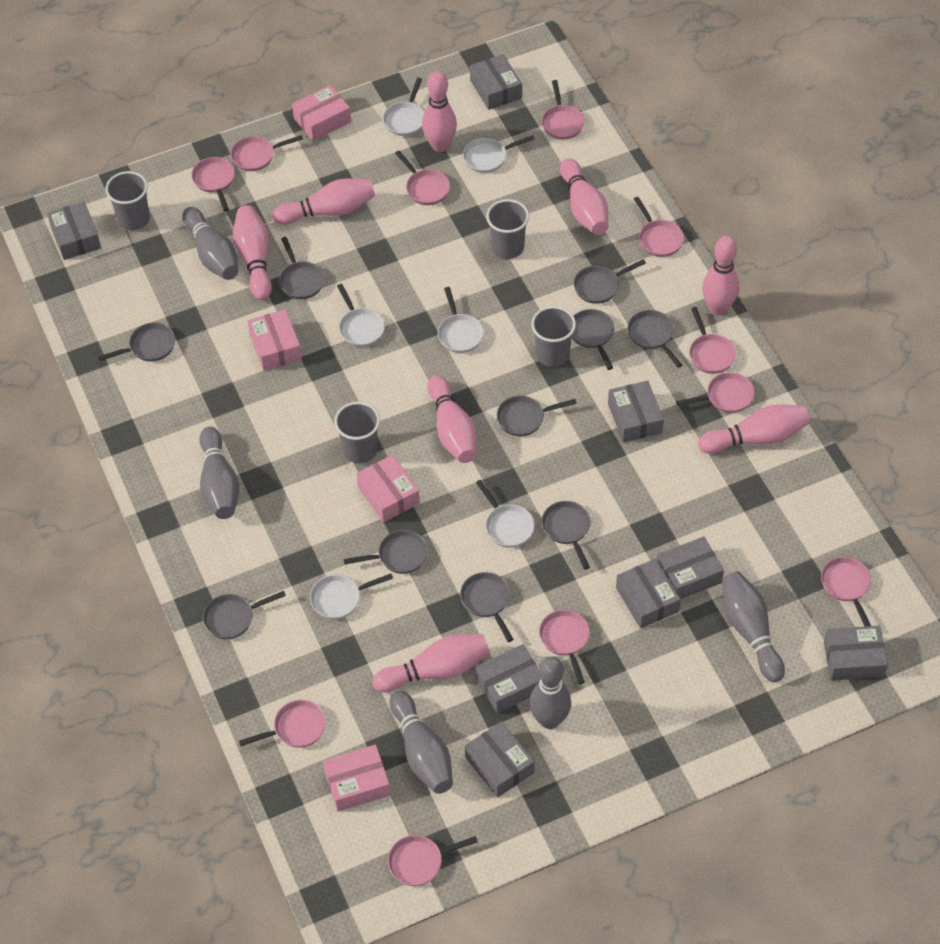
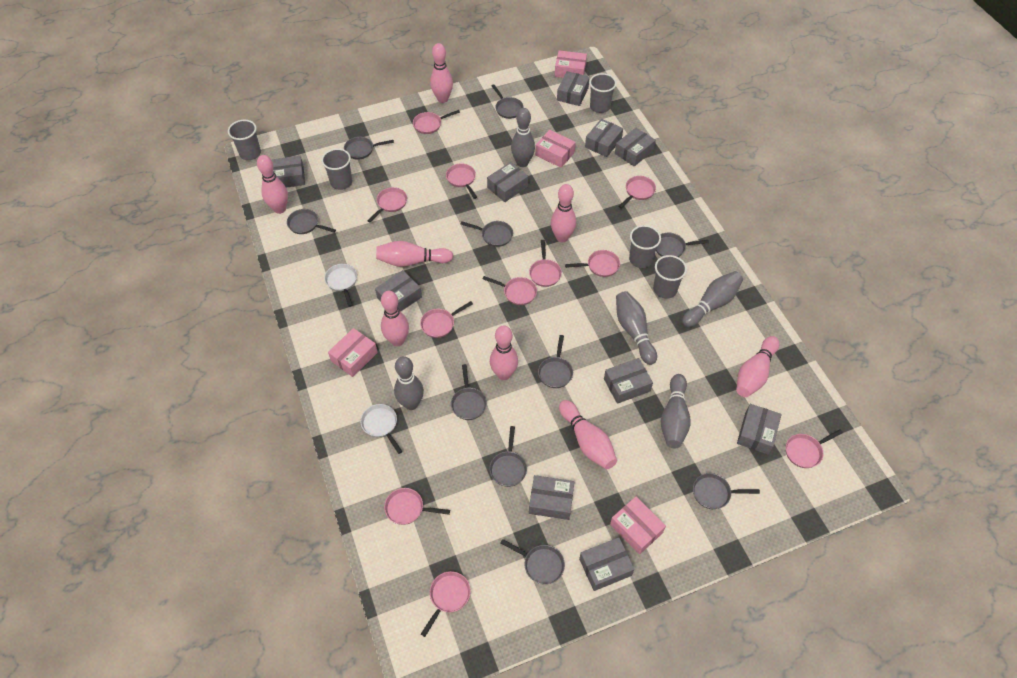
grey box: 8 -> 10
grey cup: 4 -> 5
white pan: 6 -> 2

